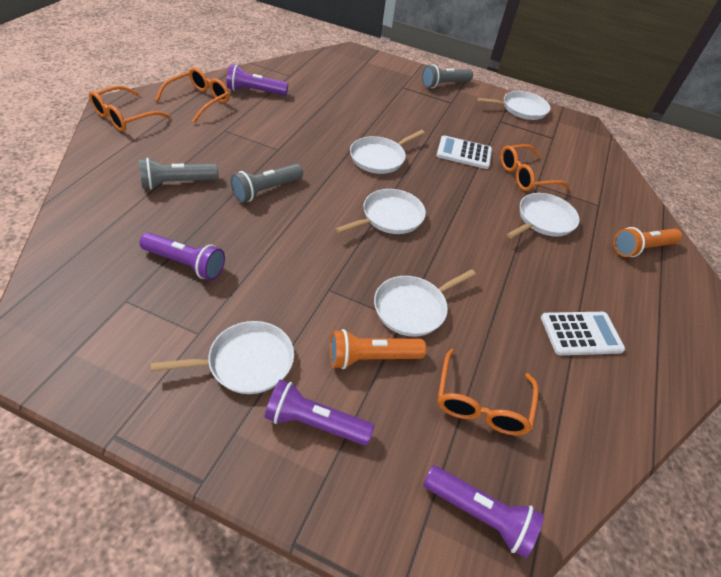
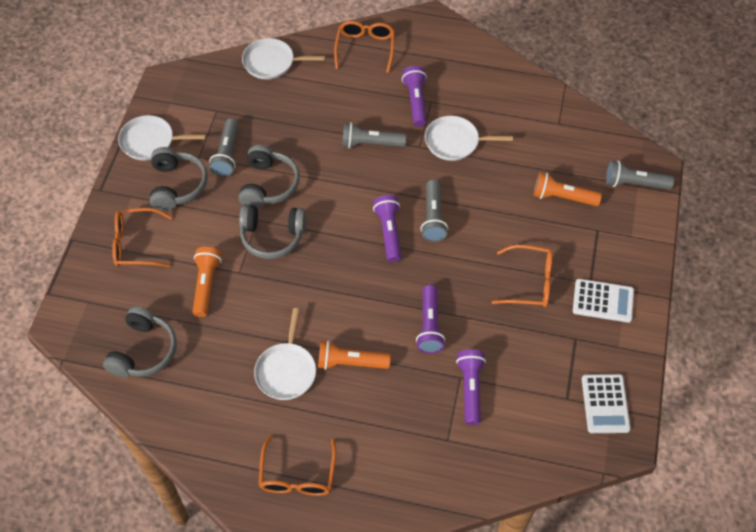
grey flashlight: 3 -> 4
grey headphones: 0 -> 4
orange flashlight: 2 -> 3
white pan: 6 -> 4

